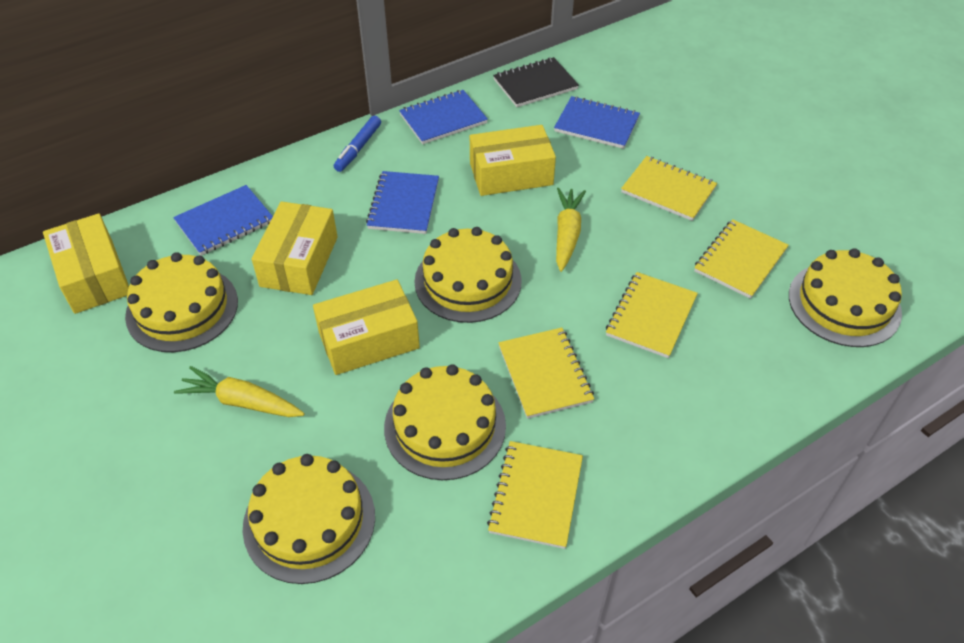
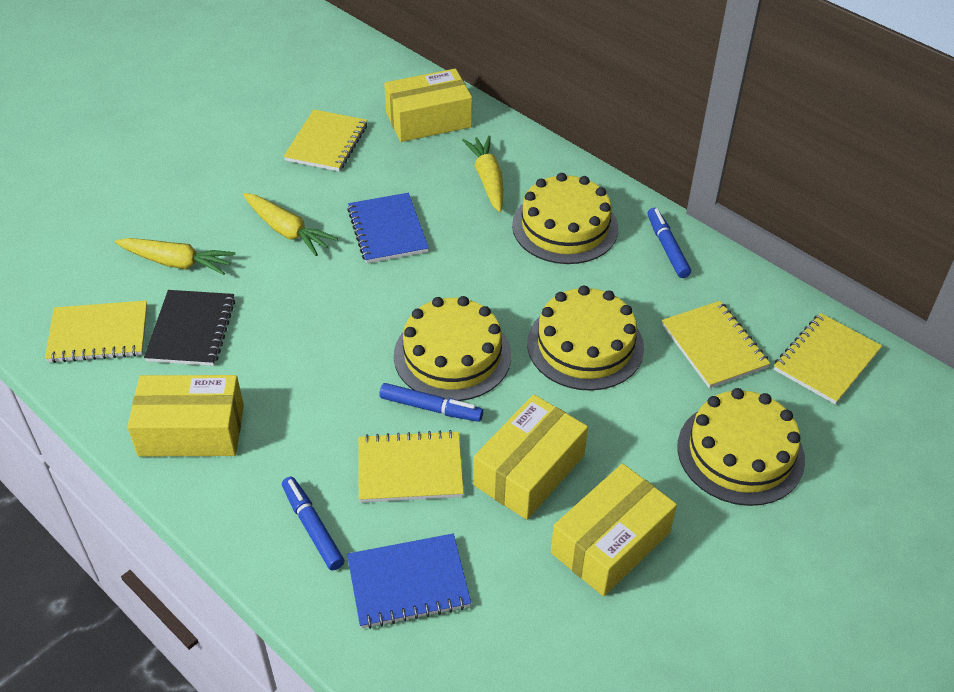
blue marker: 1 -> 3
blue notebook: 4 -> 2
yellow cake: 5 -> 4
yellow carrot: 2 -> 3

